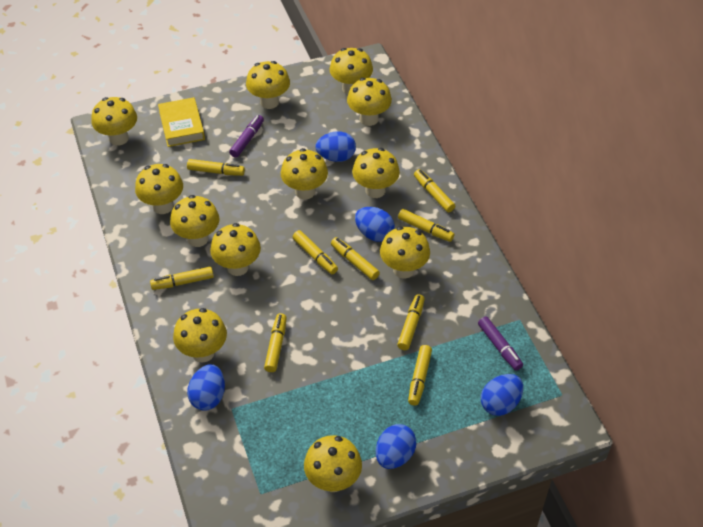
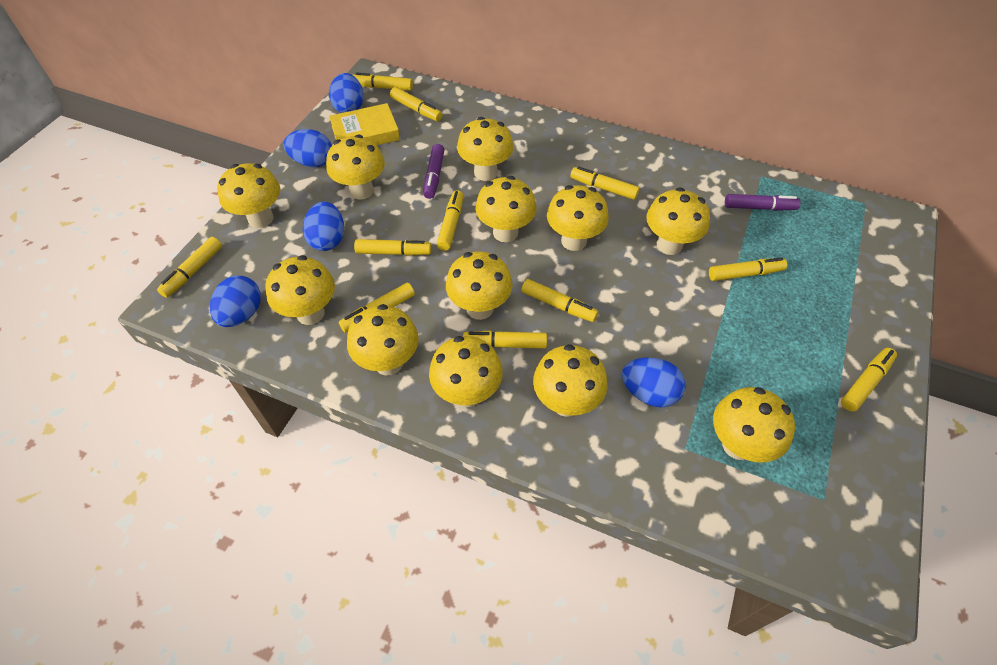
yellow marker: 9 -> 11

